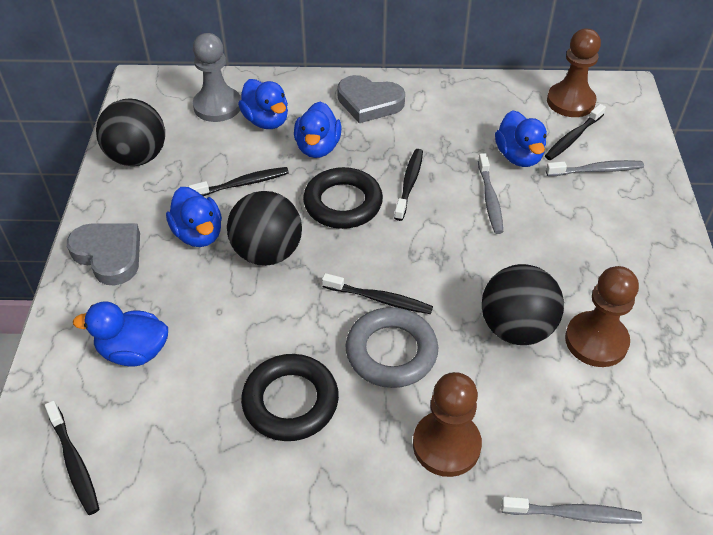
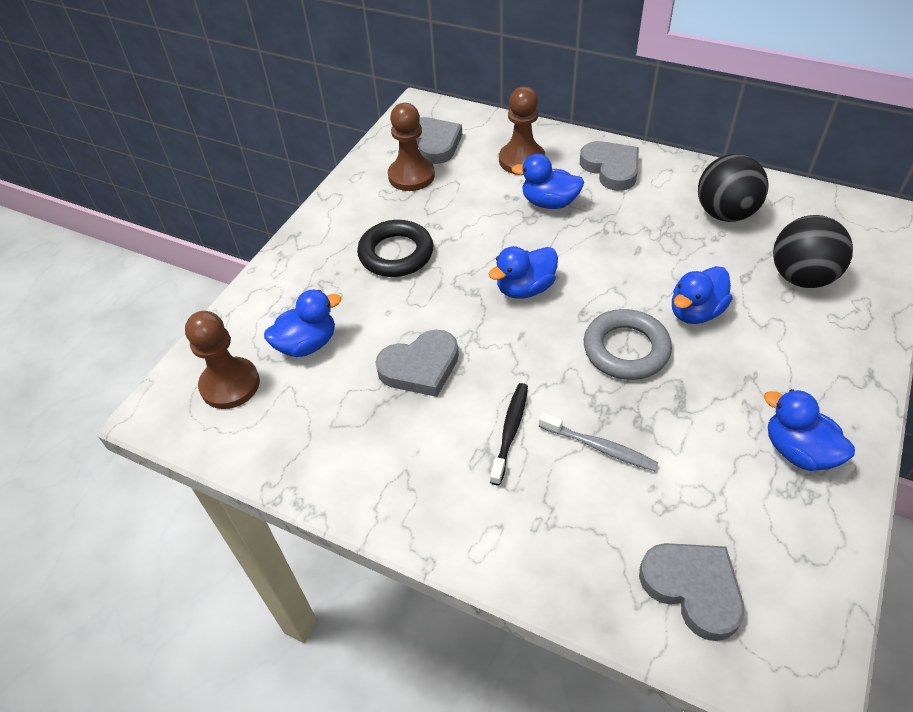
black ball: 3 -> 2
black ring: 2 -> 1
black toothbrush: 5 -> 1
grey heart: 2 -> 4
grey pawn: 1 -> 0
grey toothbrush: 3 -> 1

